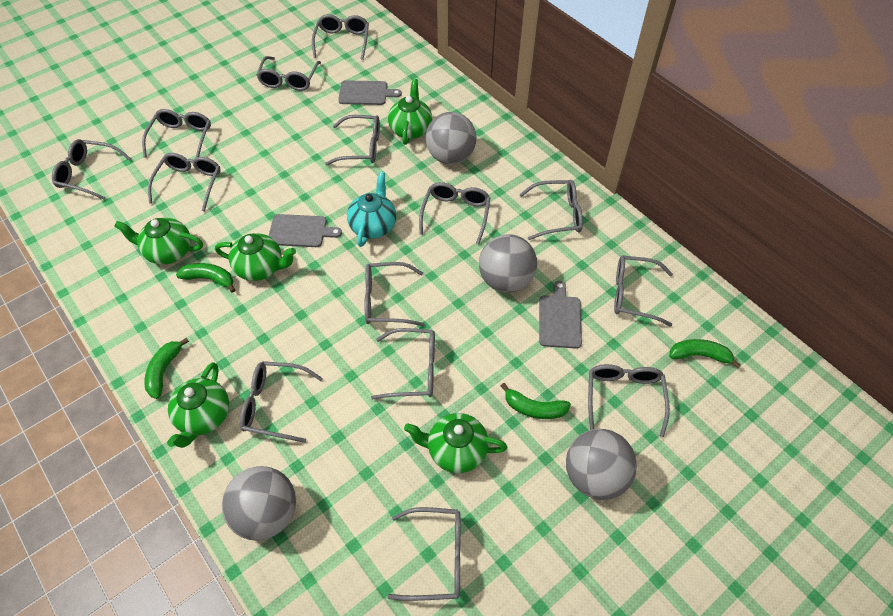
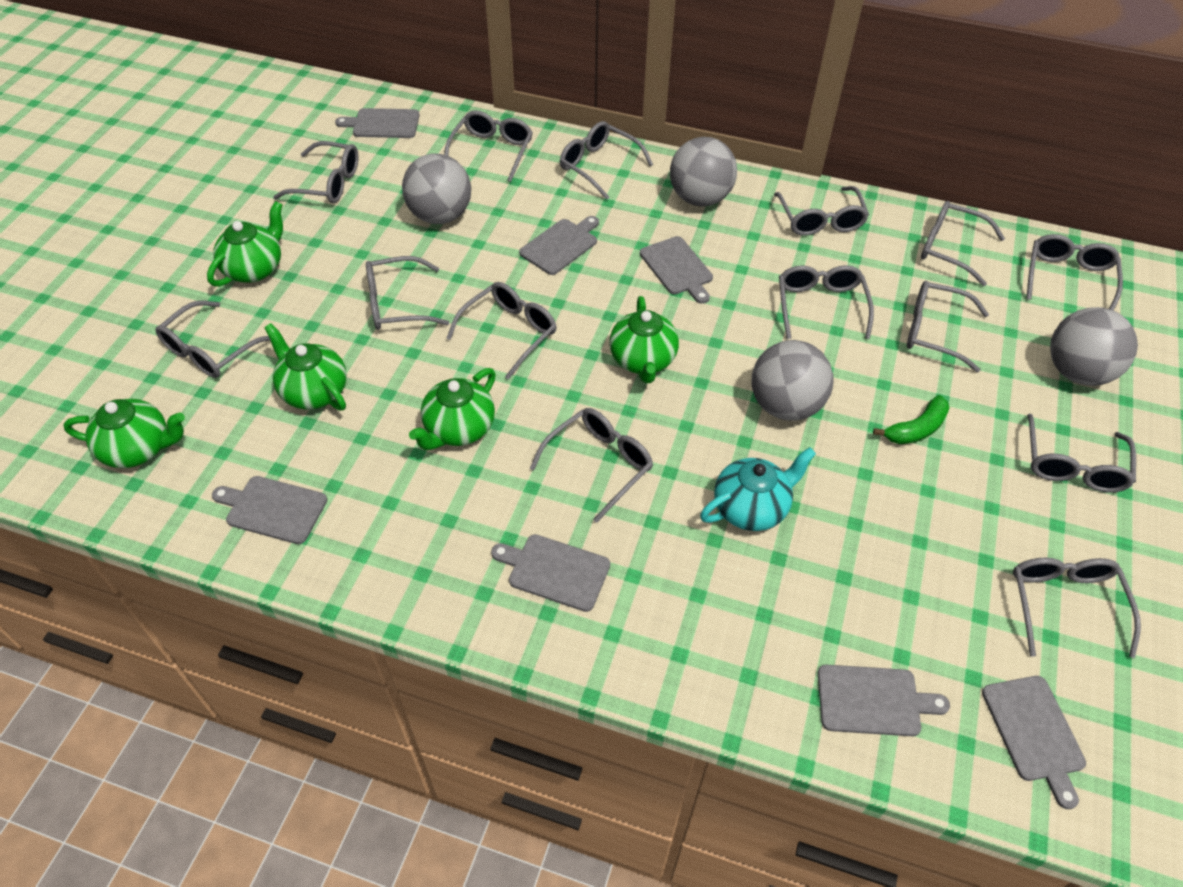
green banana: 4 -> 1
grey cutting board: 3 -> 7

